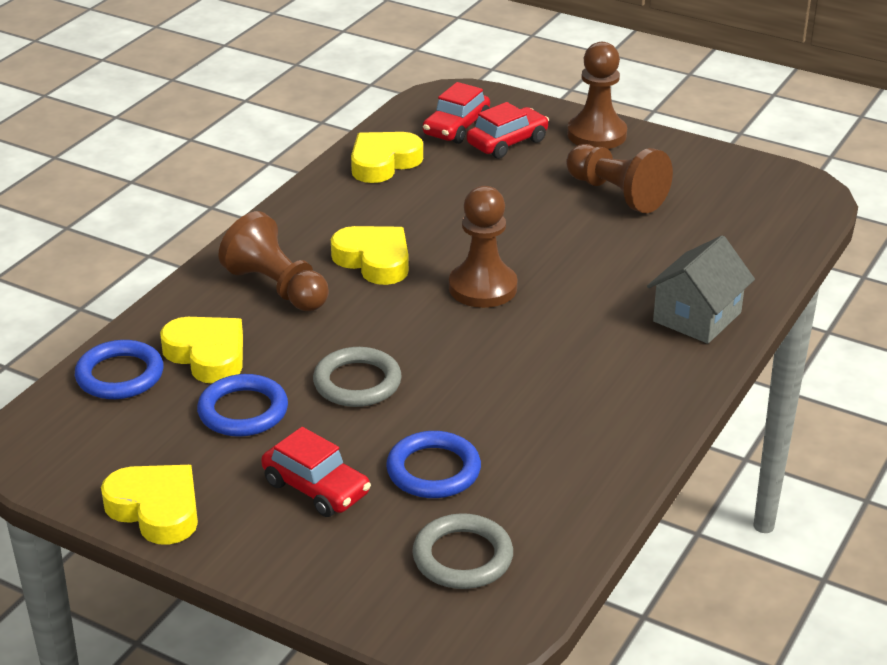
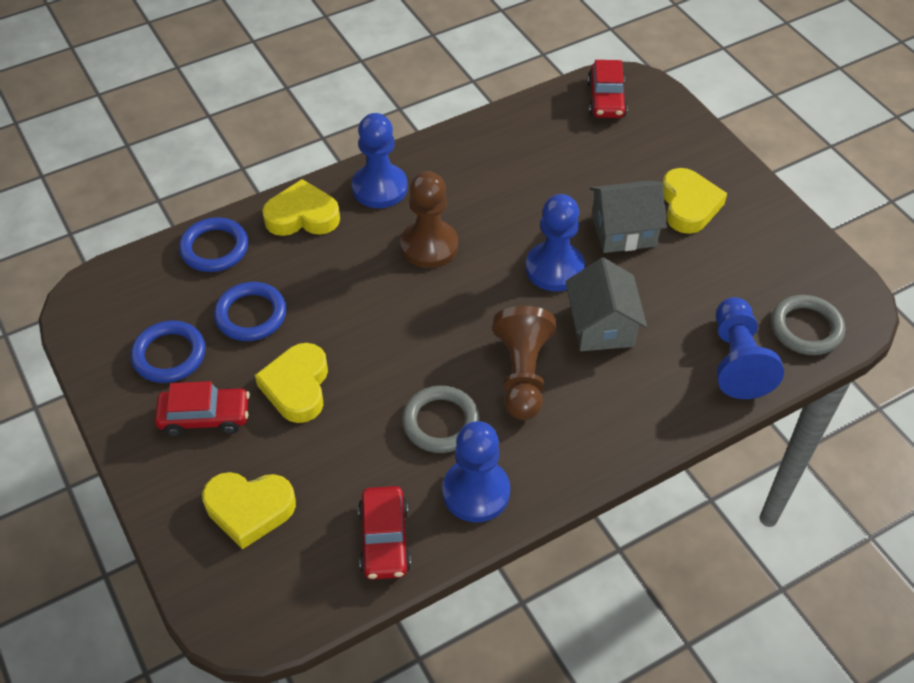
blue pawn: 0 -> 4
brown pawn: 4 -> 2
grey house: 1 -> 2

